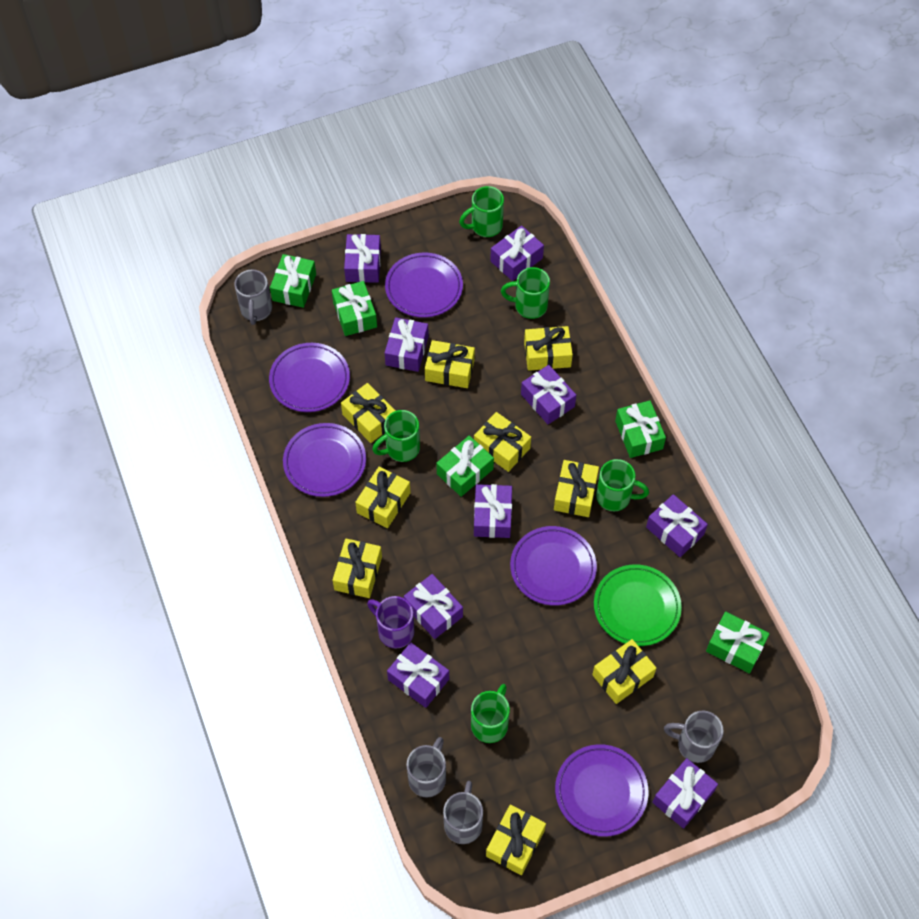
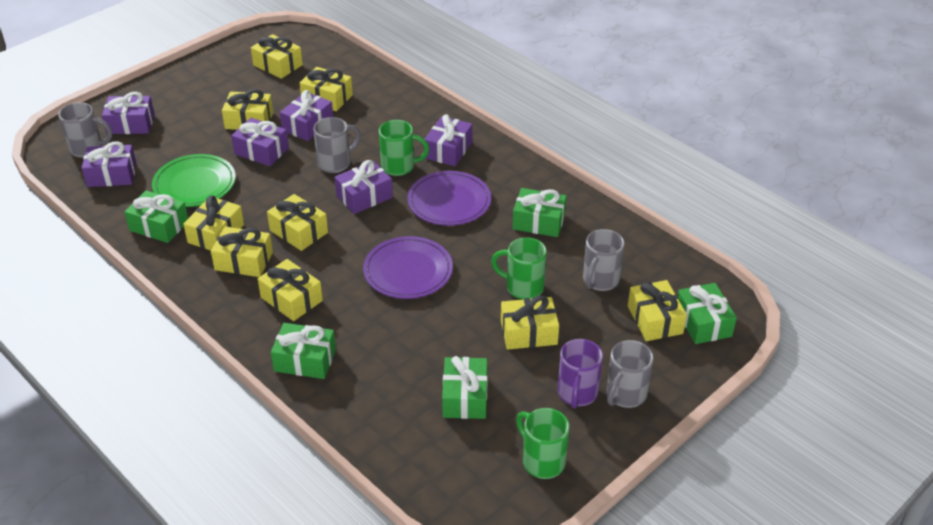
green mug: 5 -> 3
purple gift: 9 -> 6
purple plate: 5 -> 2

